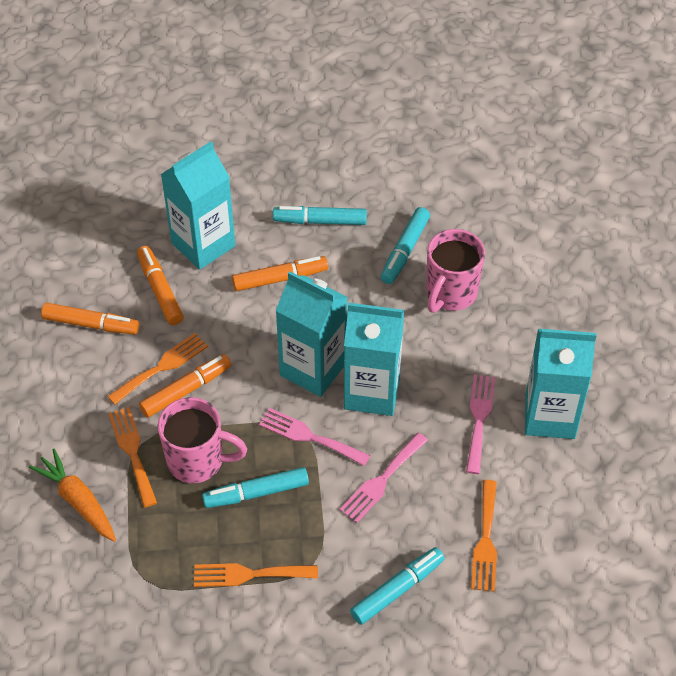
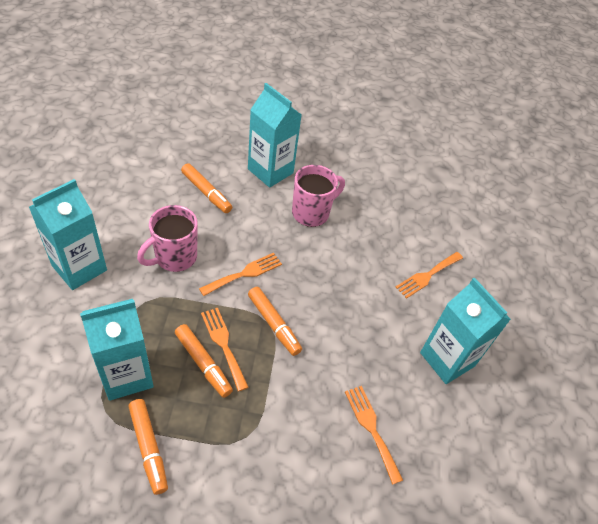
orange carrot: 1 -> 0
pink fork: 3 -> 0
turquoise marker: 4 -> 0

